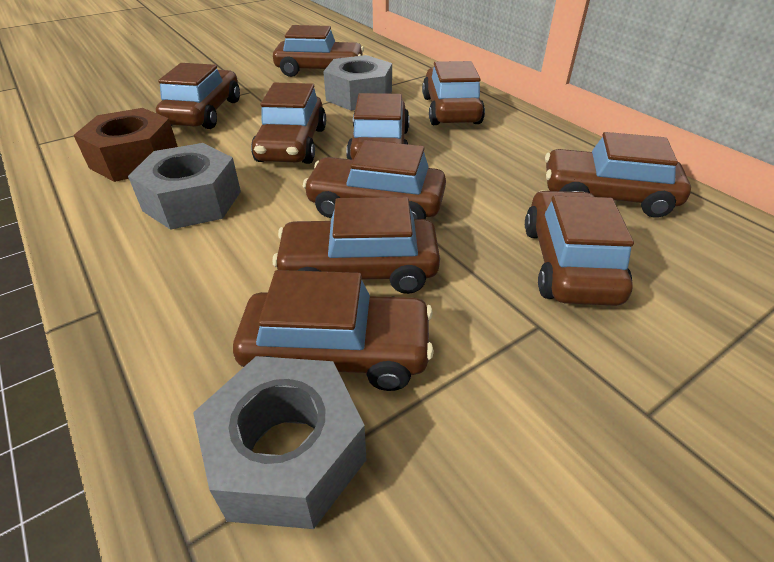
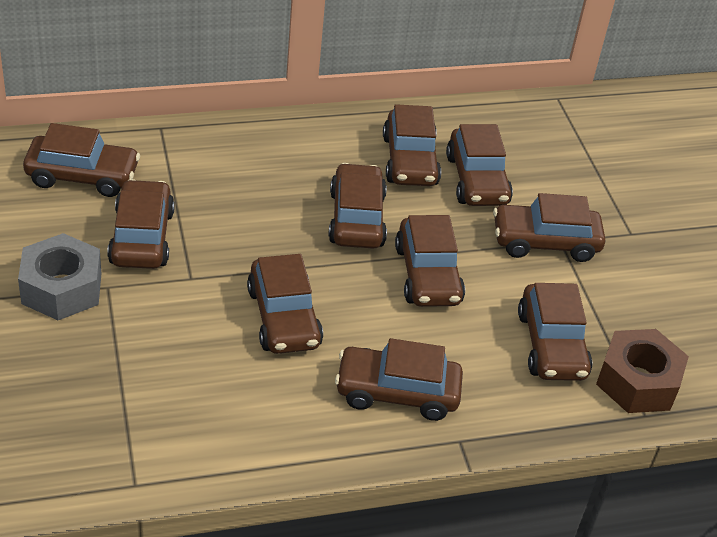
grey nut: 3 -> 1

